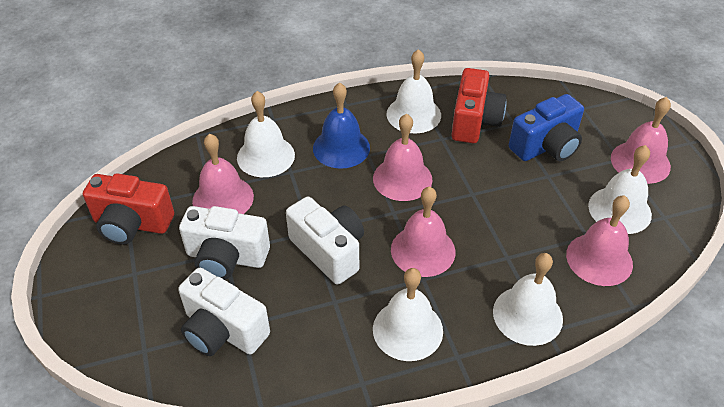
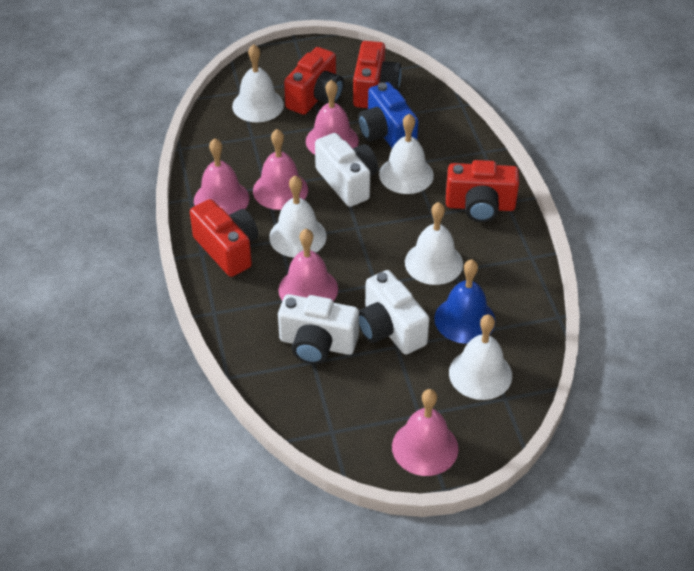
red camera: 2 -> 4

